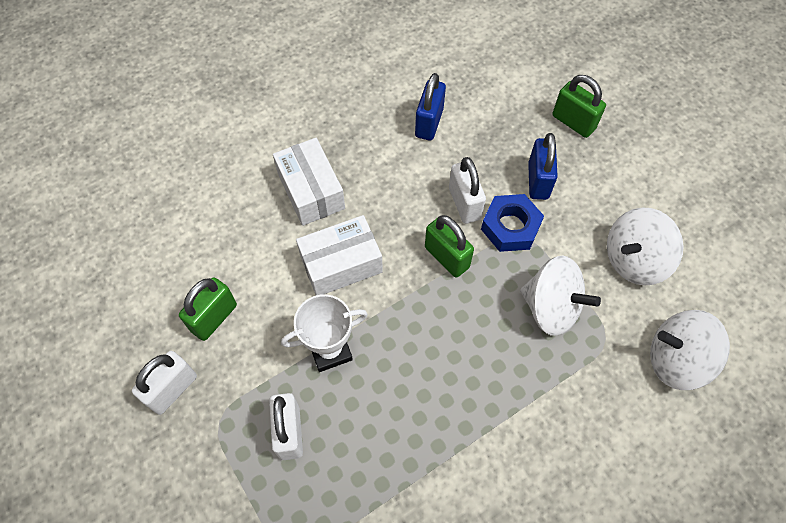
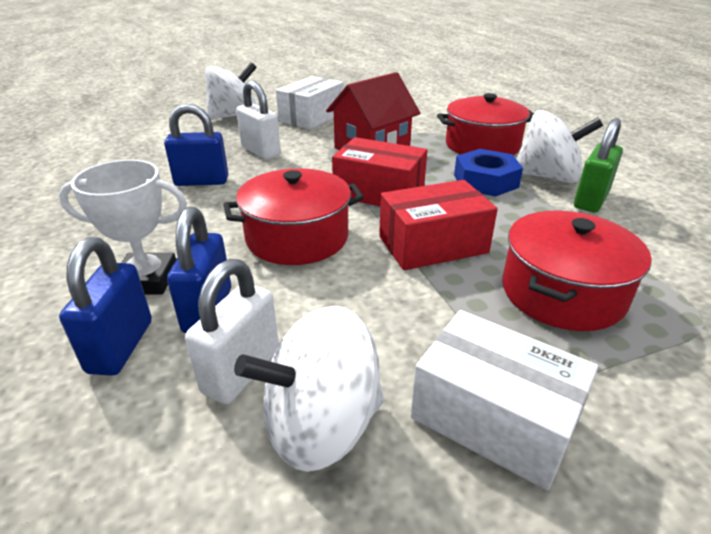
blue padlock: 2 -> 3
green padlock: 3 -> 1
red box: 0 -> 2
red house: 0 -> 1
red pot: 0 -> 3
white padlock: 3 -> 2

